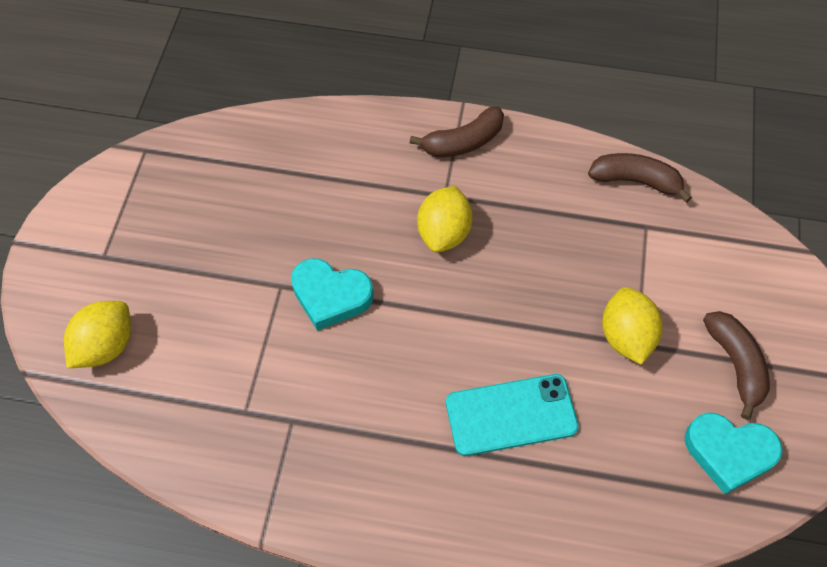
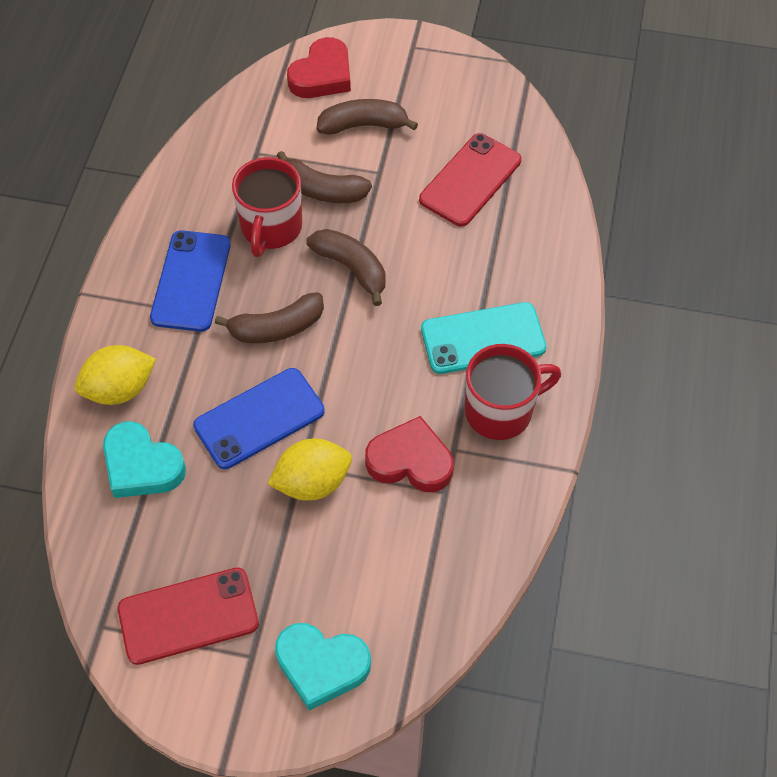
blue phone: 0 -> 2
brown banana: 3 -> 4
red heart: 0 -> 2
red mug: 0 -> 2
red phone: 0 -> 2
yellow lemon: 3 -> 2

